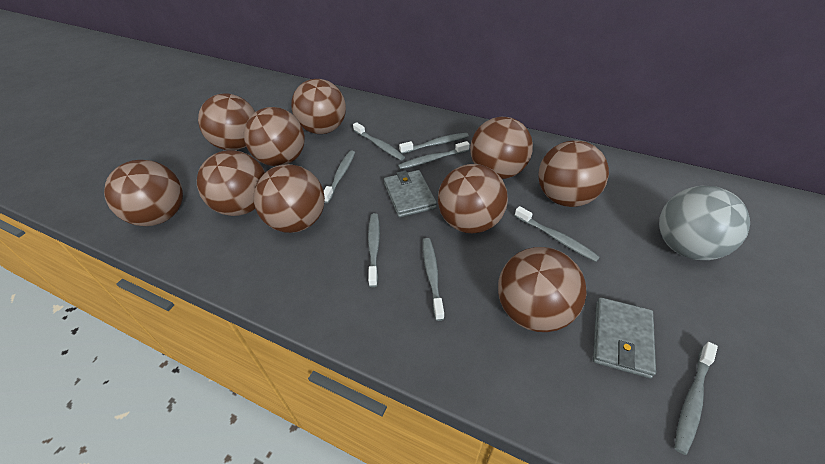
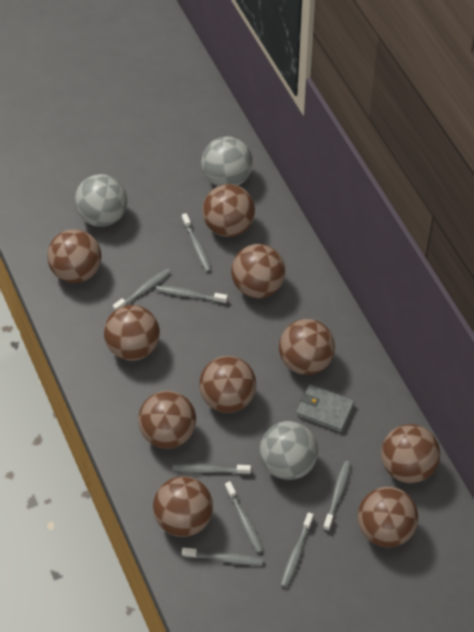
grey ball: 1 -> 3
grey wallet: 2 -> 1

